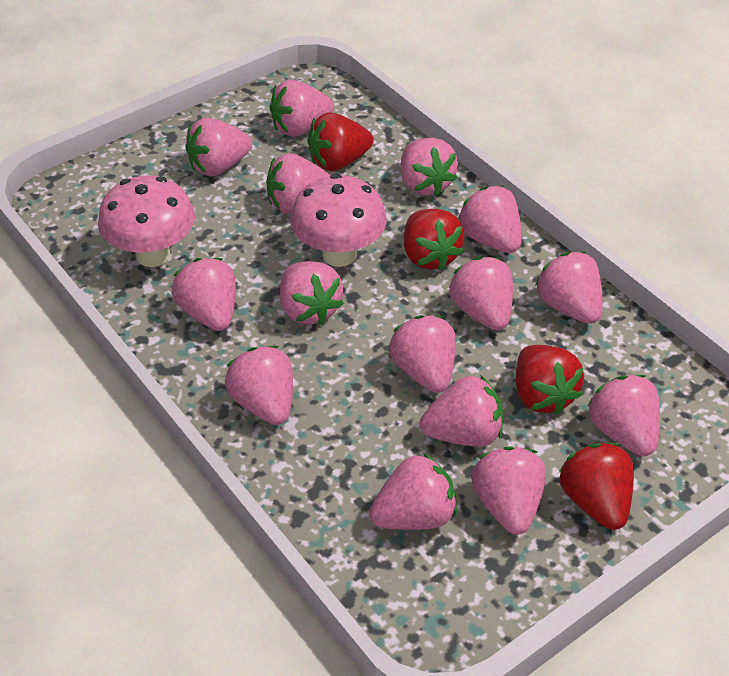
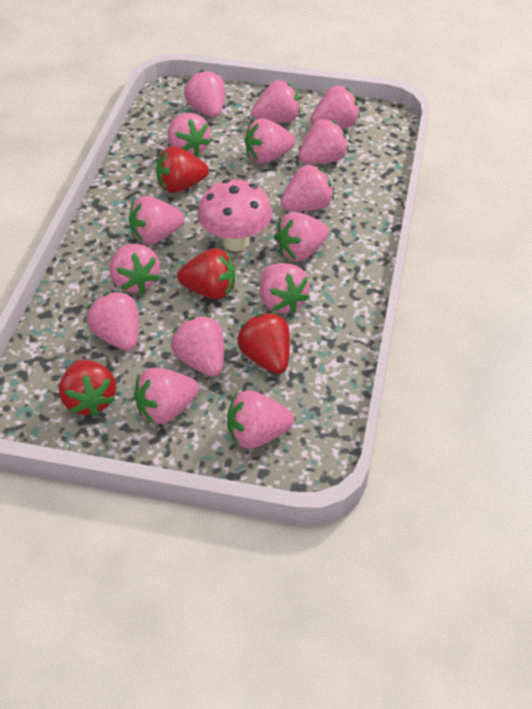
pink mushroom: 2 -> 1

